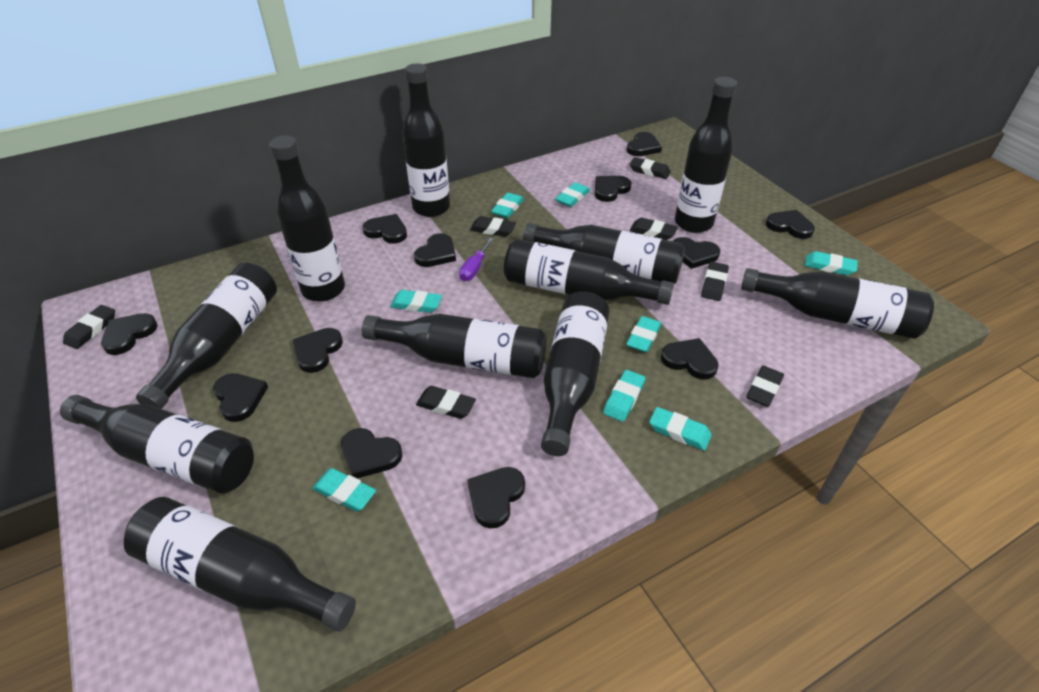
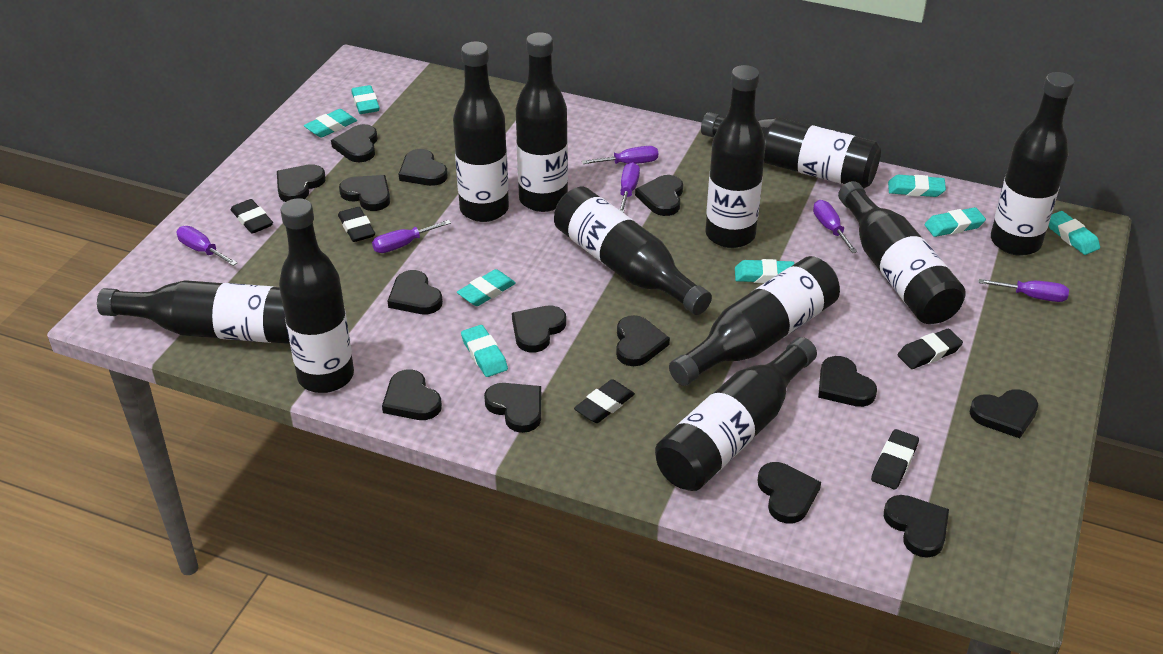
black eraser: 7 -> 5
black heart: 12 -> 14
purple screwdriver: 1 -> 6

